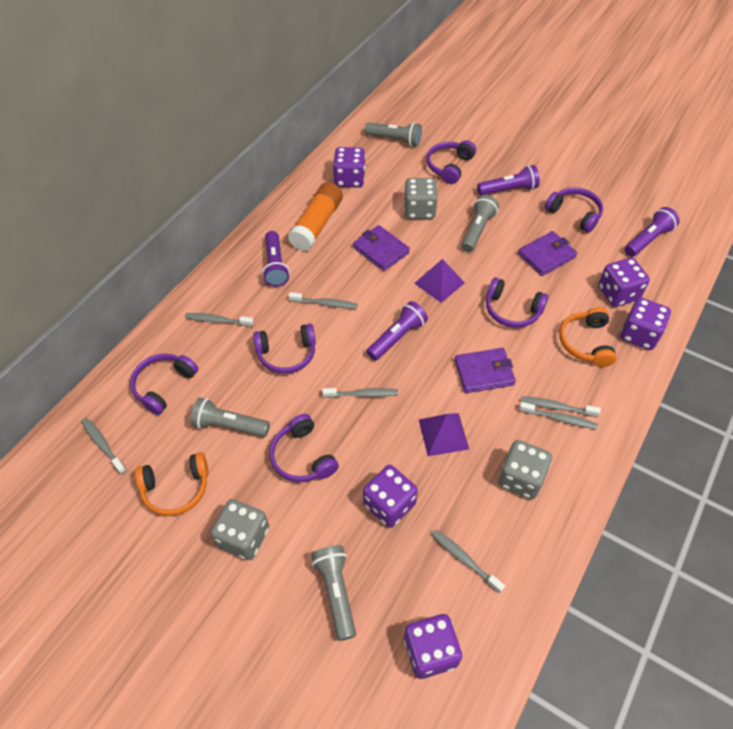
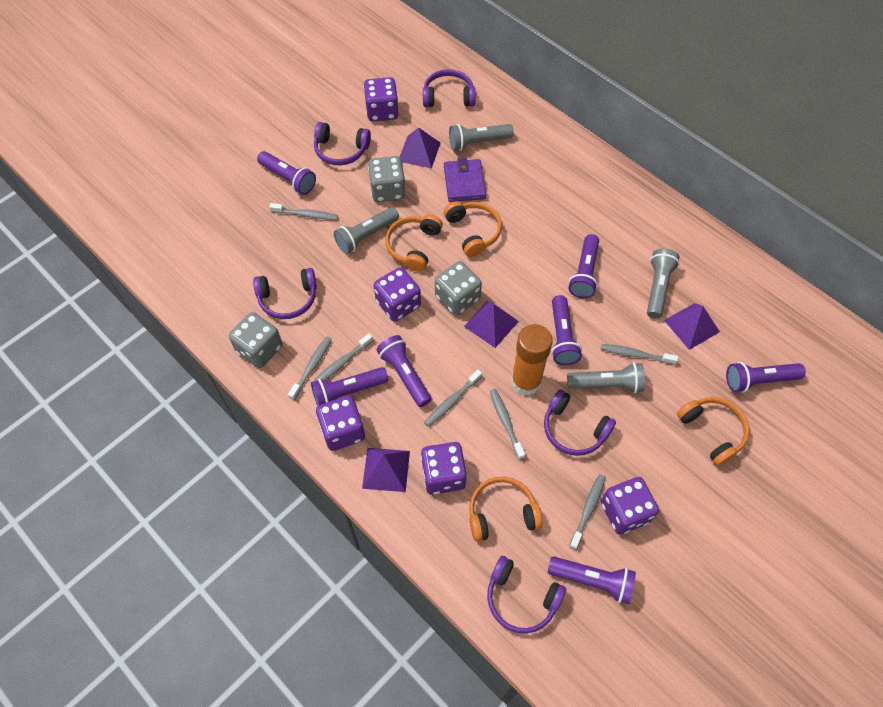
orange headphones: 2 -> 4
purple flashlight: 4 -> 7
purple headphones: 6 -> 5
purple pyramid: 2 -> 4
purple wallet: 3 -> 1

